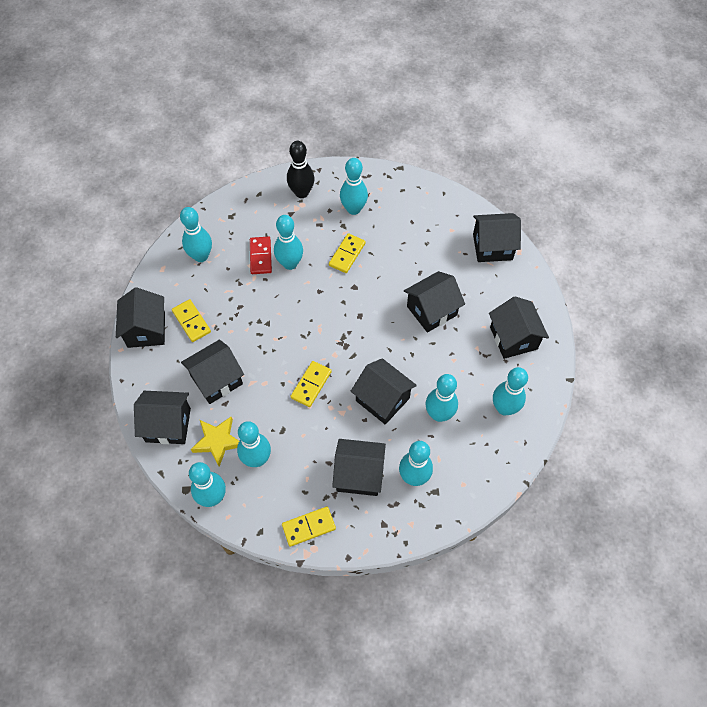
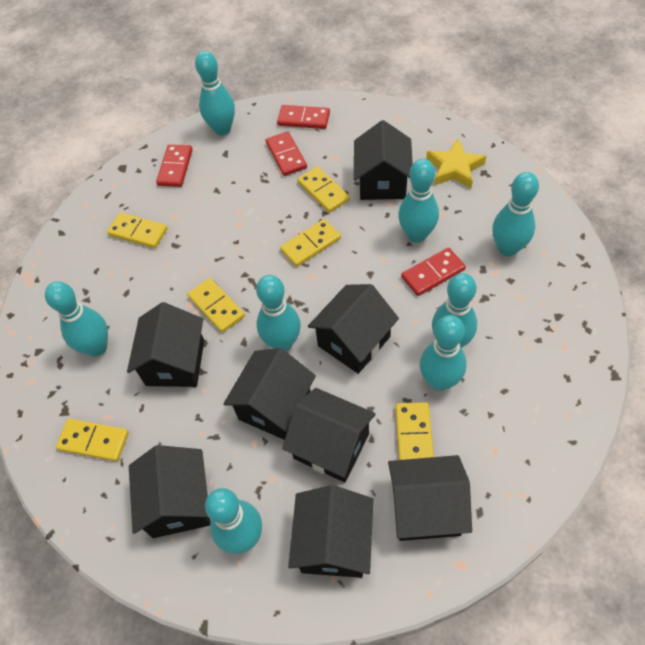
black bowling pin: 1 -> 0
red domino: 1 -> 4
yellow domino: 4 -> 6

